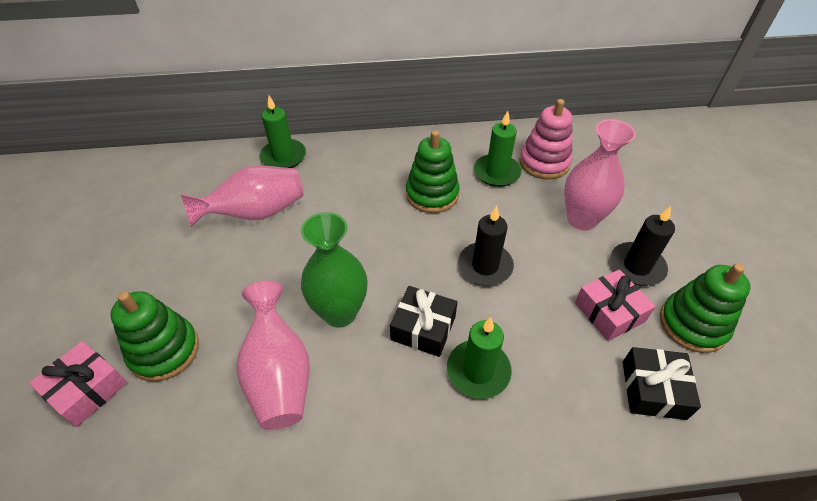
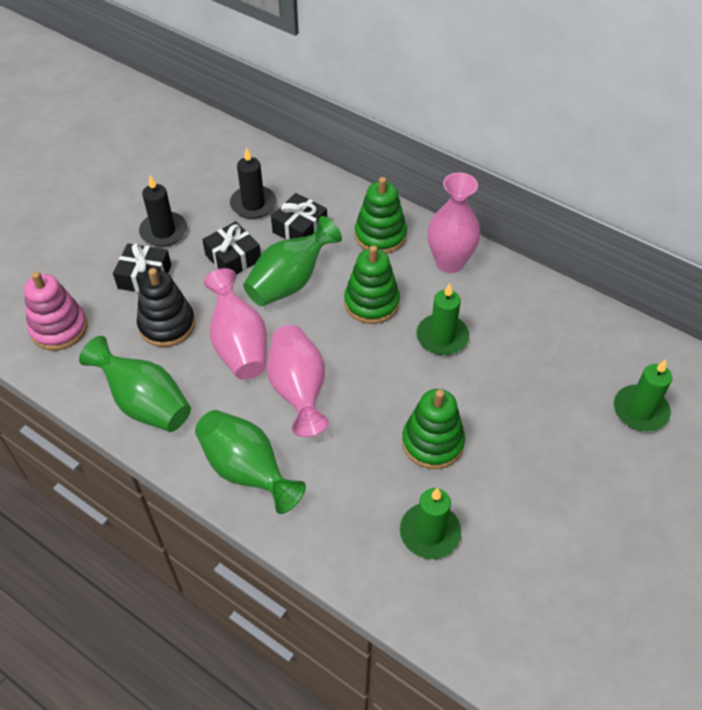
black gift: 2 -> 3
black stacking toy: 0 -> 1
green vase: 1 -> 3
pink gift: 2 -> 0

